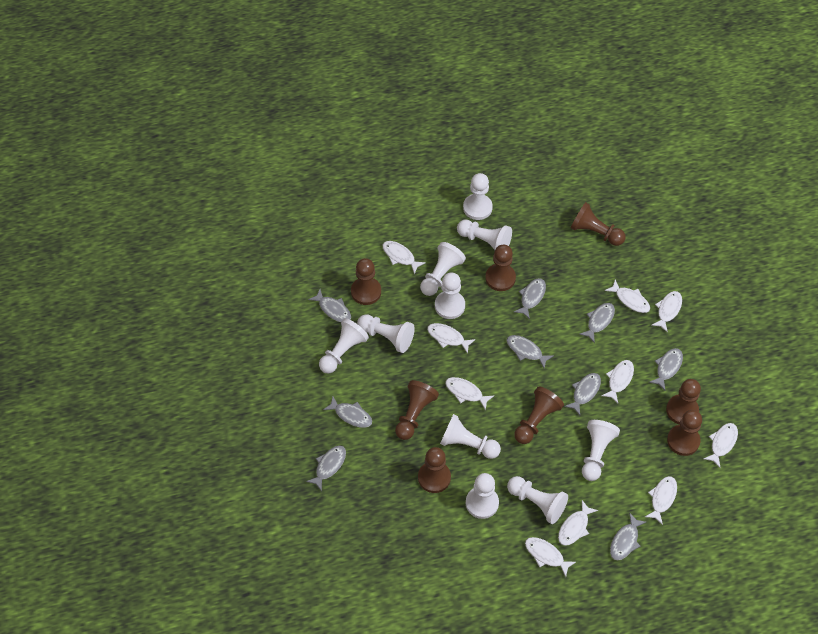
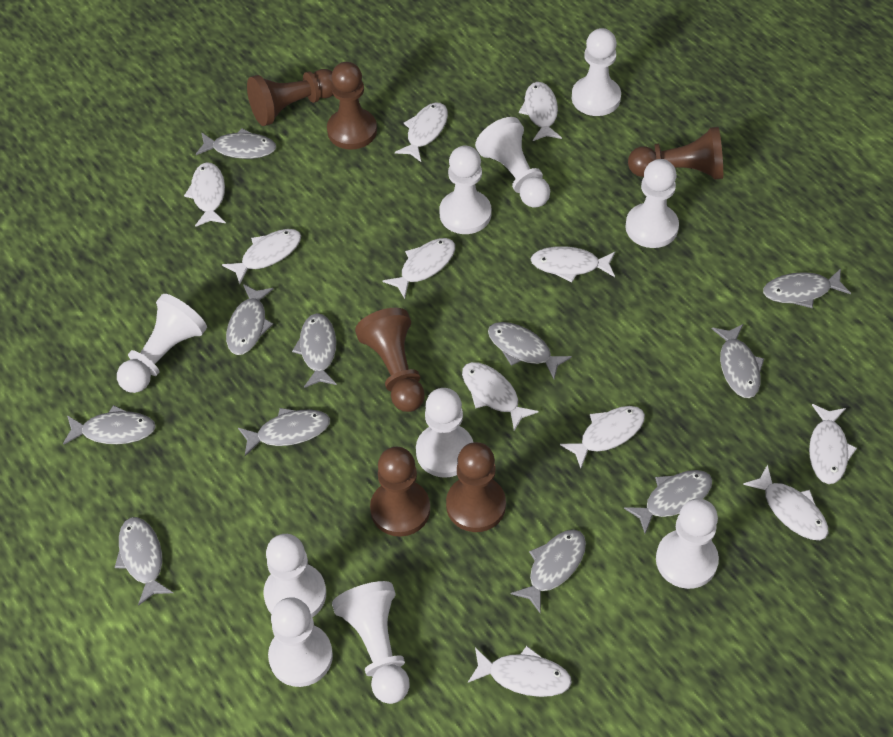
brown pawn: 8 -> 6
grey fish: 9 -> 11
white fish: 10 -> 11

